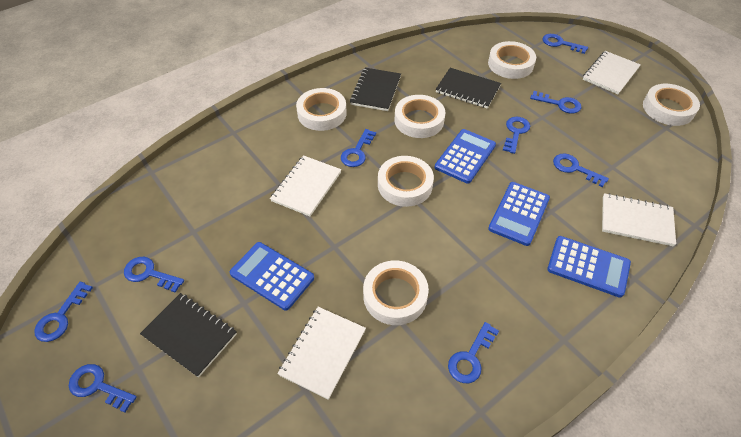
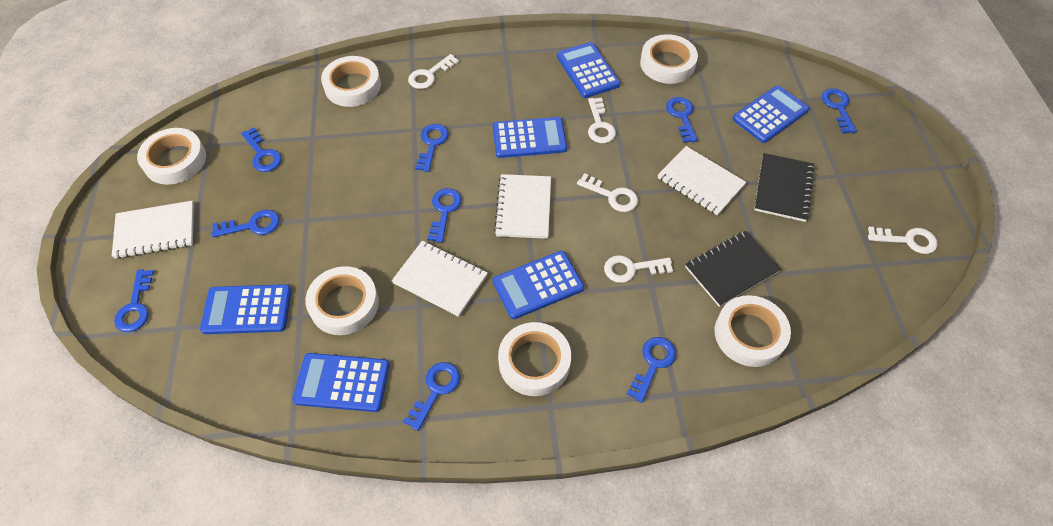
black notebook: 3 -> 2
blue calculator: 4 -> 6
white key: 0 -> 5

